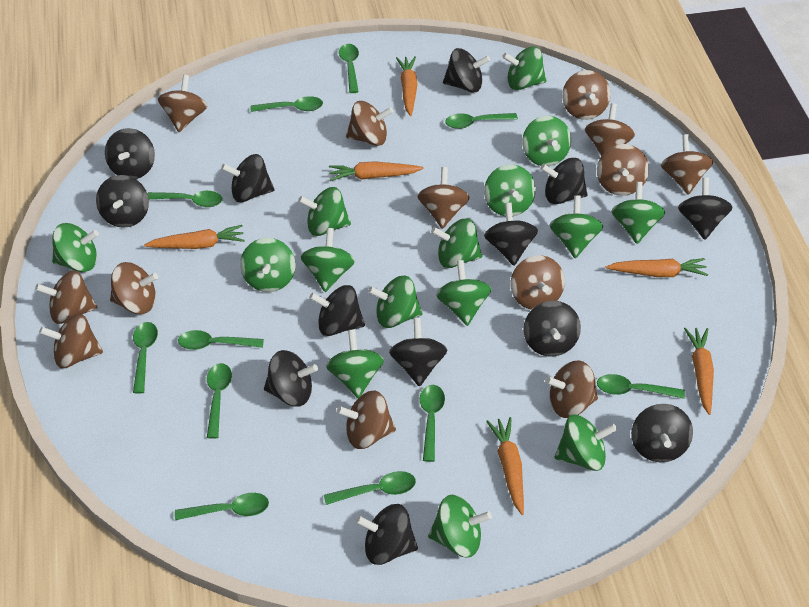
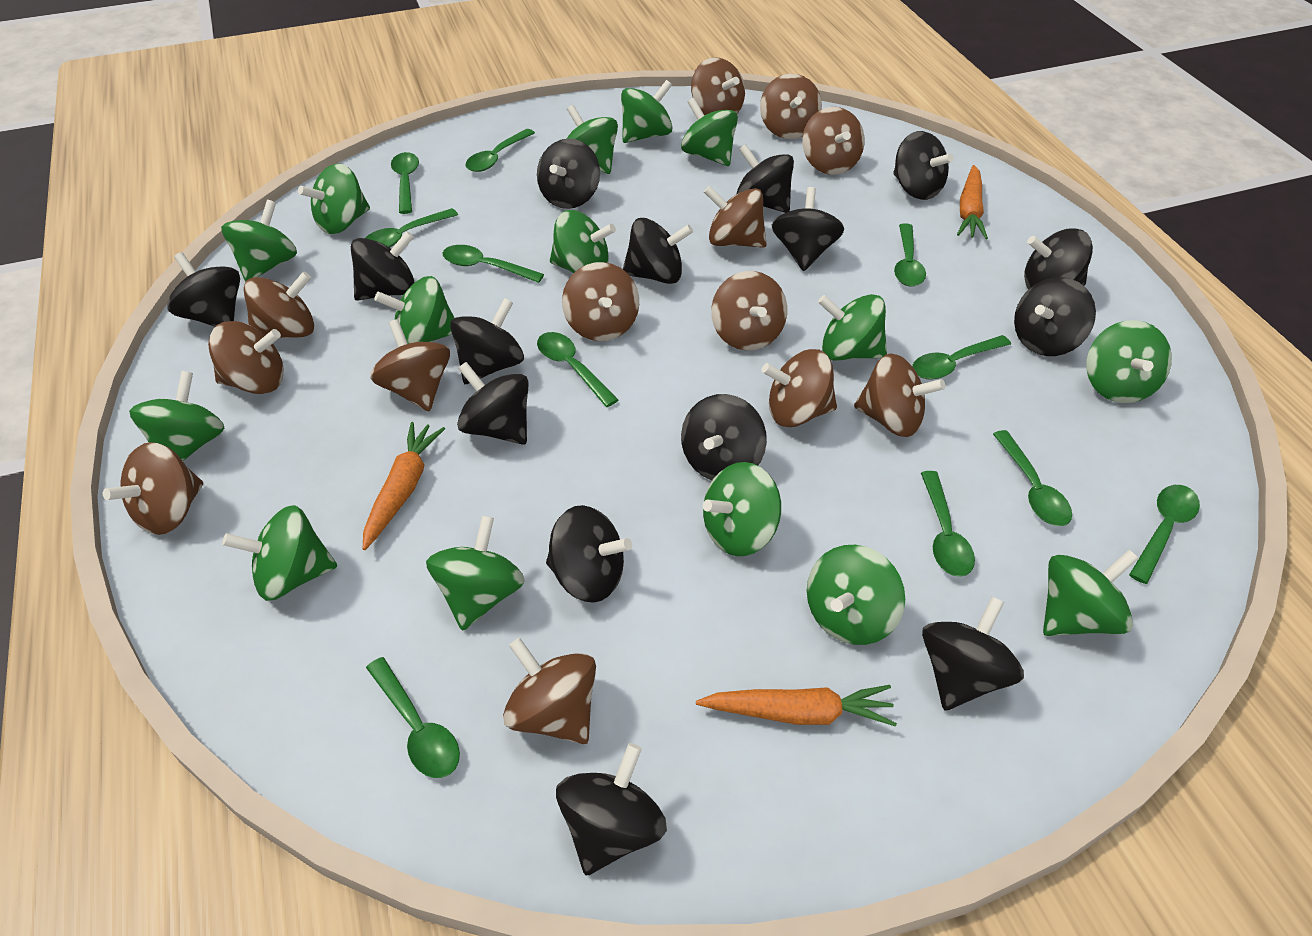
black spinning top: 13 -> 15
orange carrot: 6 -> 3

